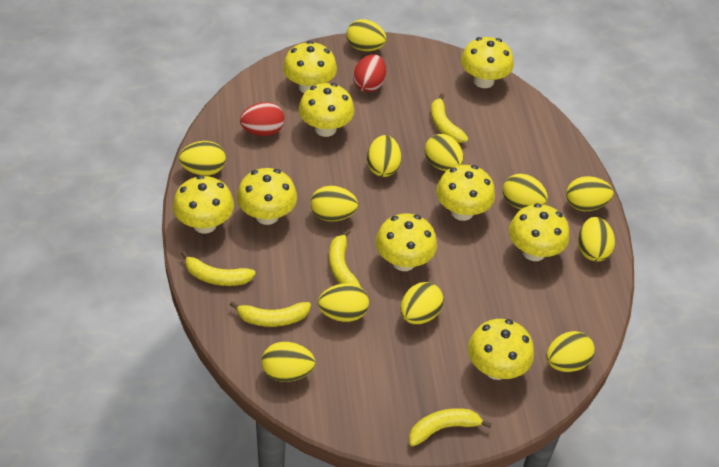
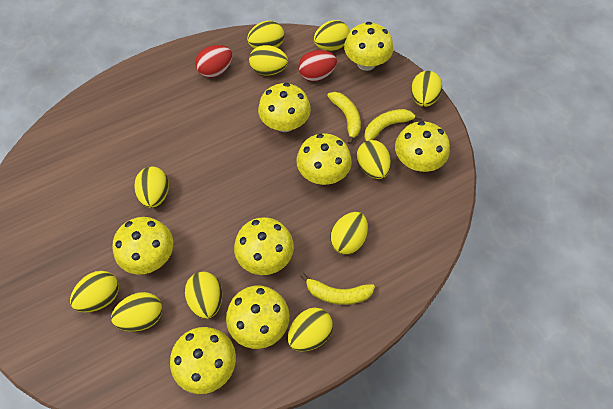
yellow banana: 5 -> 3
yellow egg: 12 -> 11
yellow mushroom: 9 -> 8

